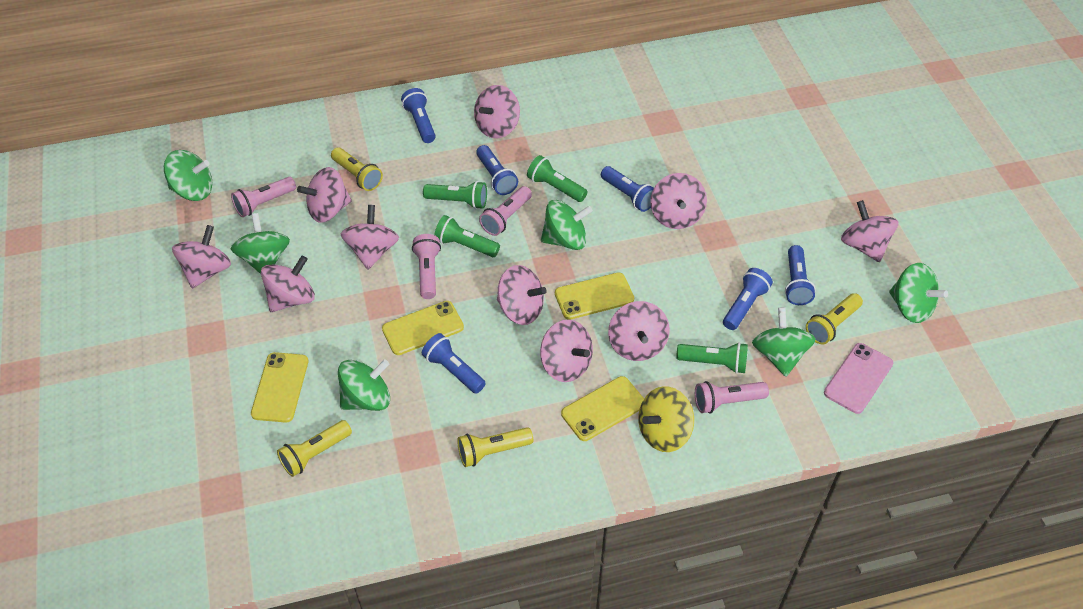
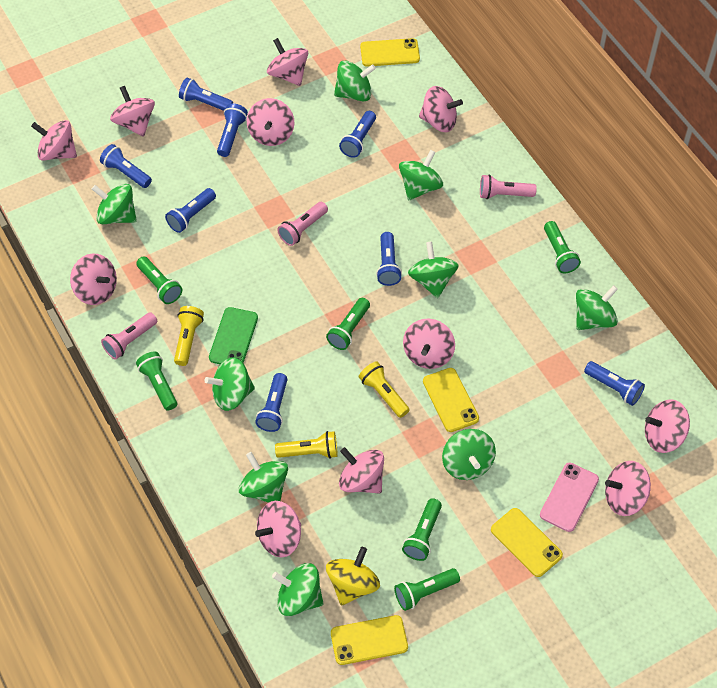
blue flashlight: 6 -> 8
green flashlight: 4 -> 6
green phone: 0 -> 1
green spinning top: 6 -> 9
pink flashlight: 4 -> 3
pink spinning top: 10 -> 11
yellow flashlight: 4 -> 3

